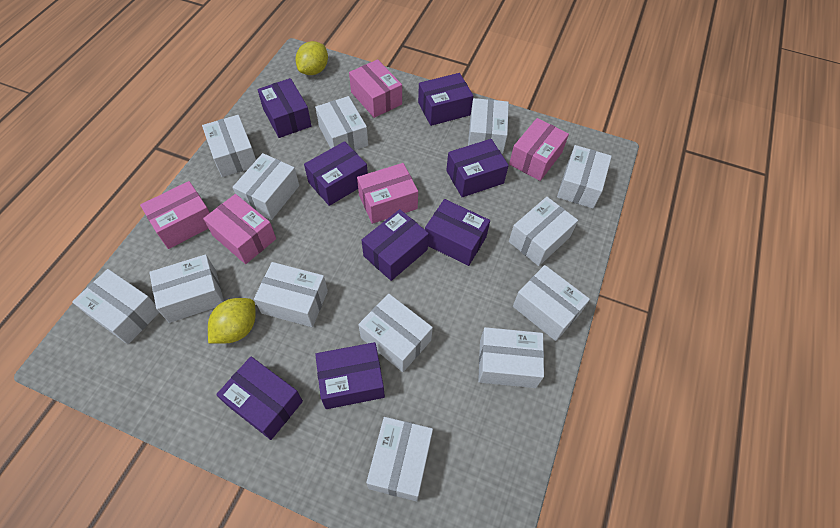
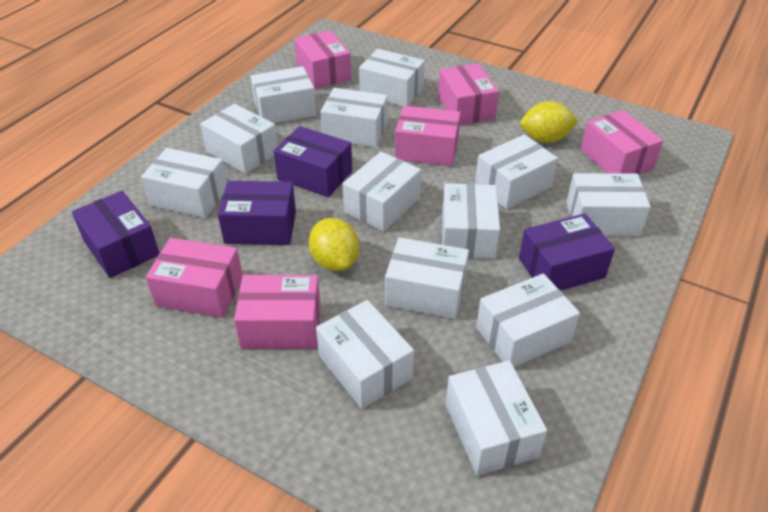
pink box: 5 -> 6
purple box: 8 -> 4

